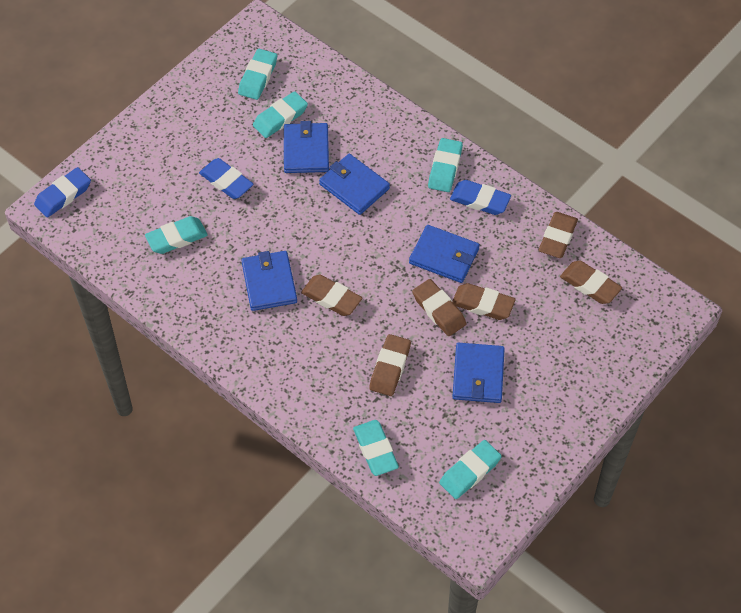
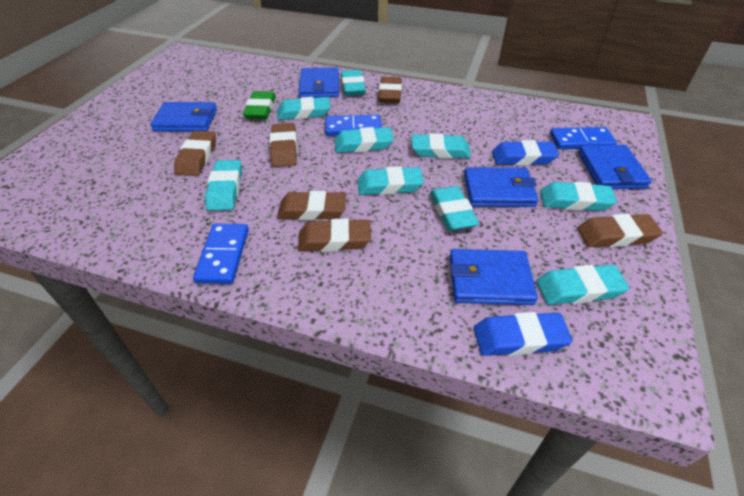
blue domino: 0 -> 3
blue eraser: 3 -> 2
green eraser: 0 -> 1
turquoise eraser: 6 -> 9

